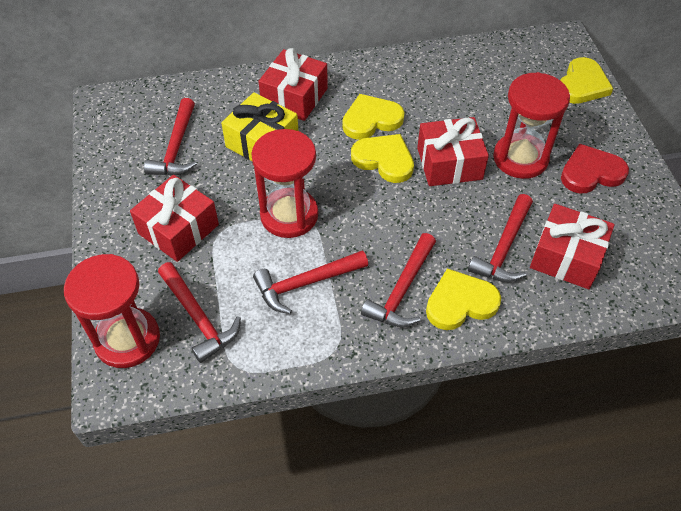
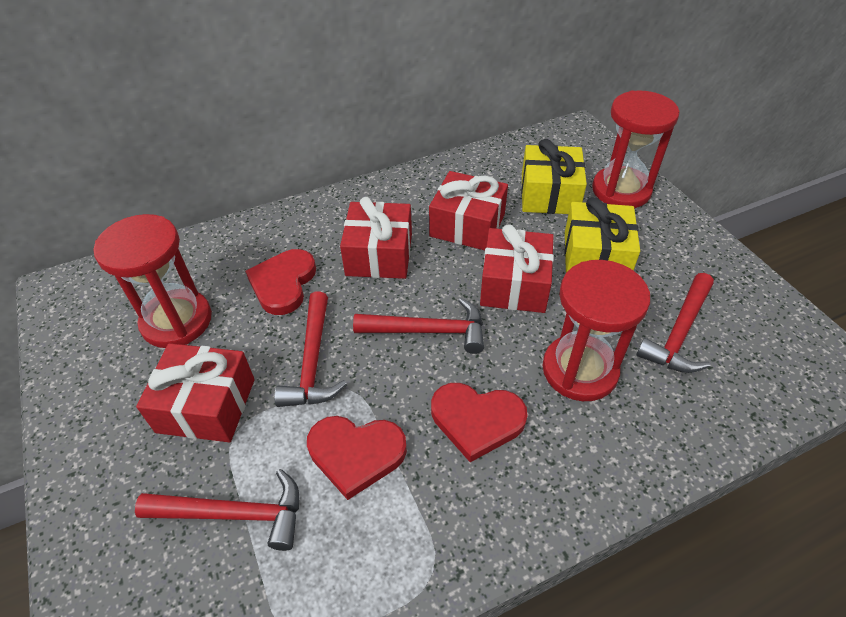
red hammer: 5 -> 4
red heart: 1 -> 3
yellow gift: 1 -> 2
yellow heart: 4 -> 0

